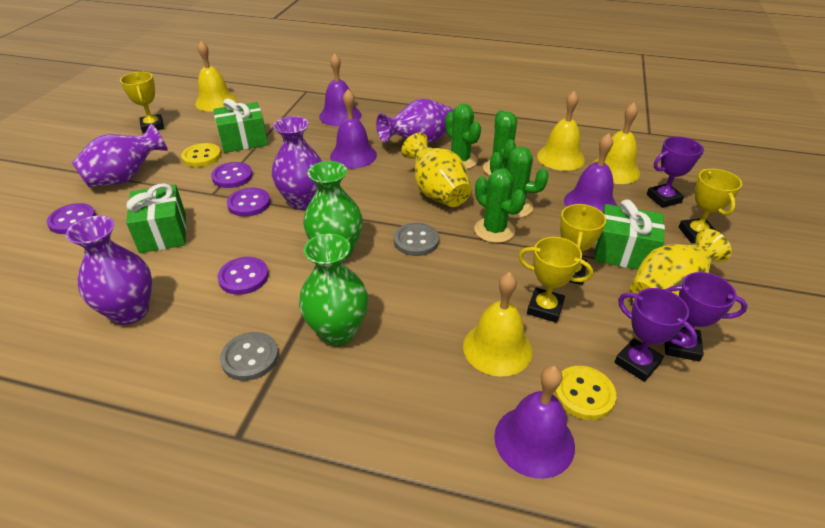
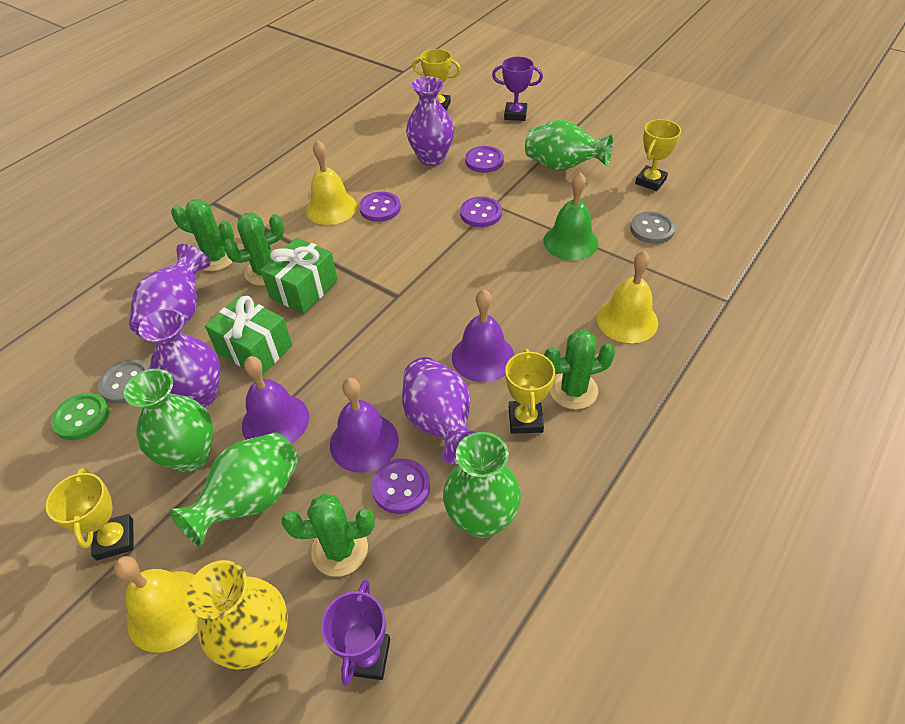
green bell: 0 -> 1
green button: 0 -> 1
green gift: 3 -> 2
green vase: 2 -> 4
purple bell: 4 -> 3
purple trophy: 3 -> 2
yellow bell: 4 -> 3
yellow button: 2 -> 0
yellow vase: 2 -> 1

